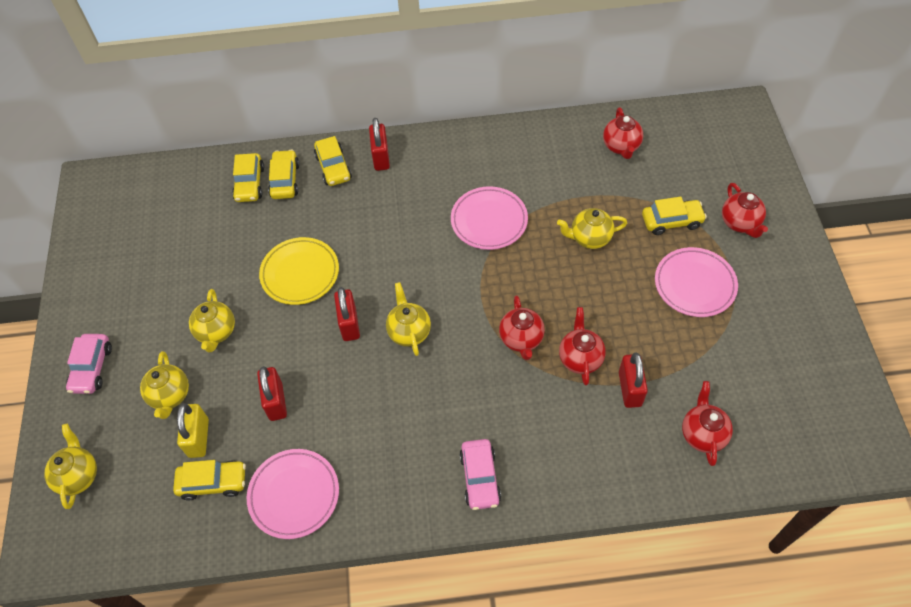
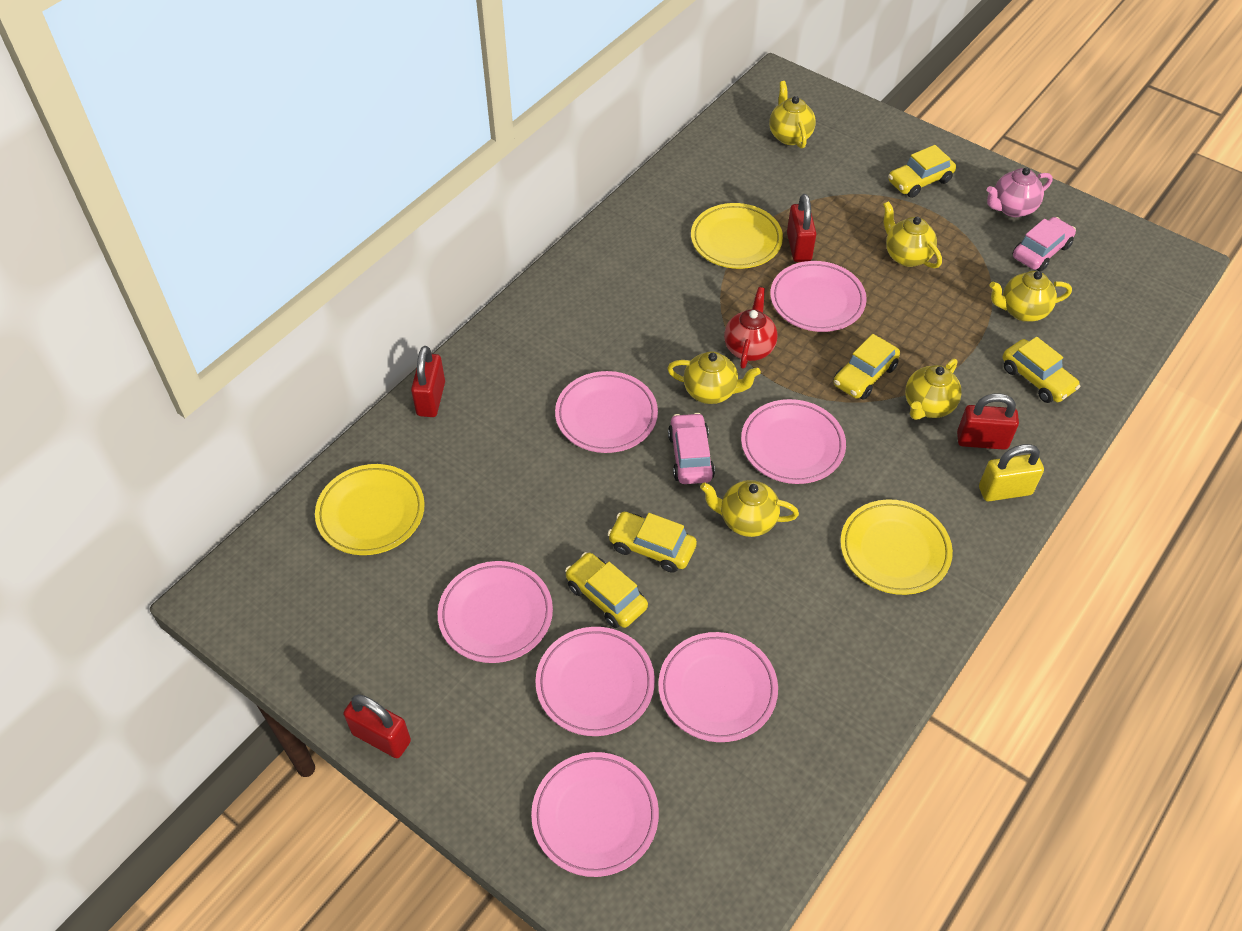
pink plate: 3 -> 7
pink teapot: 0 -> 1
red teapot: 5 -> 1
yellow plate: 1 -> 3
yellow teapot: 5 -> 6

